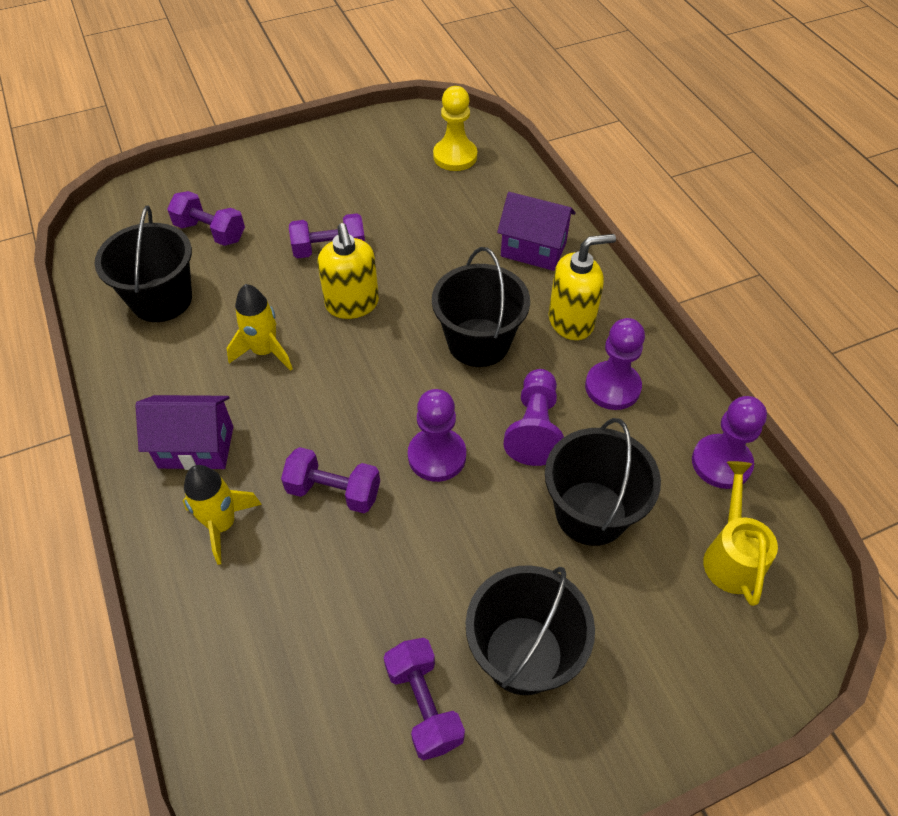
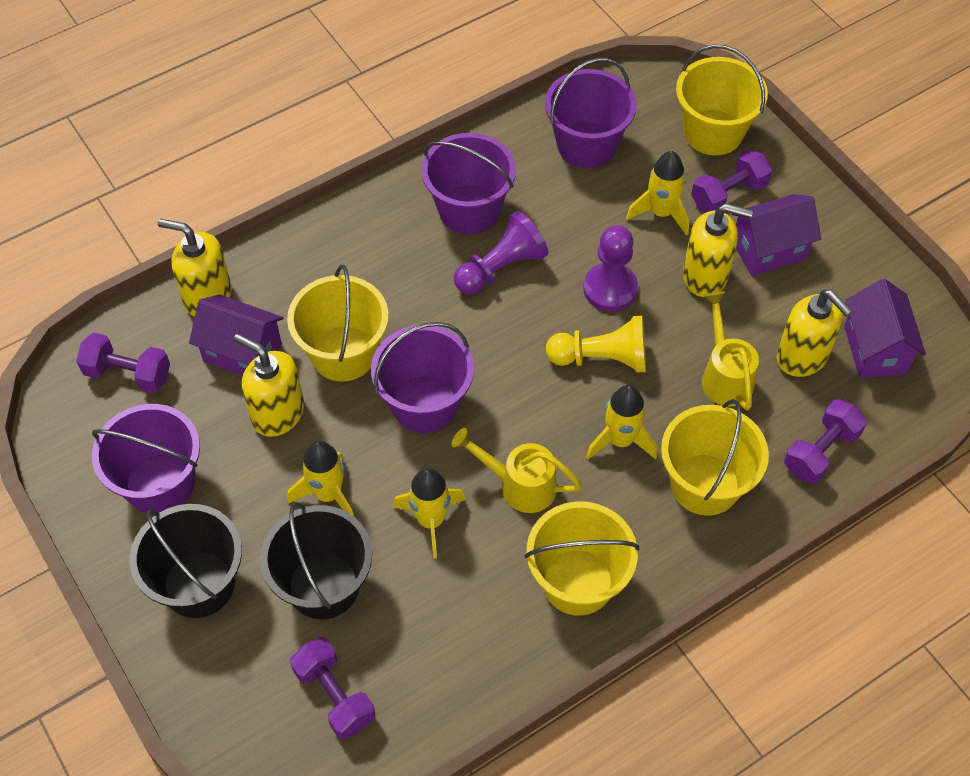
black bucket: 4 -> 2
purple bucket: 0 -> 4
purple house: 2 -> 3
purple pawn: 4 -> 2
yellow bucket: 0 -> 4
yellow rocket: 2 -> 4
yellow soap dispenser: 2 -> 4
yellow watering can: 1 -> 2

